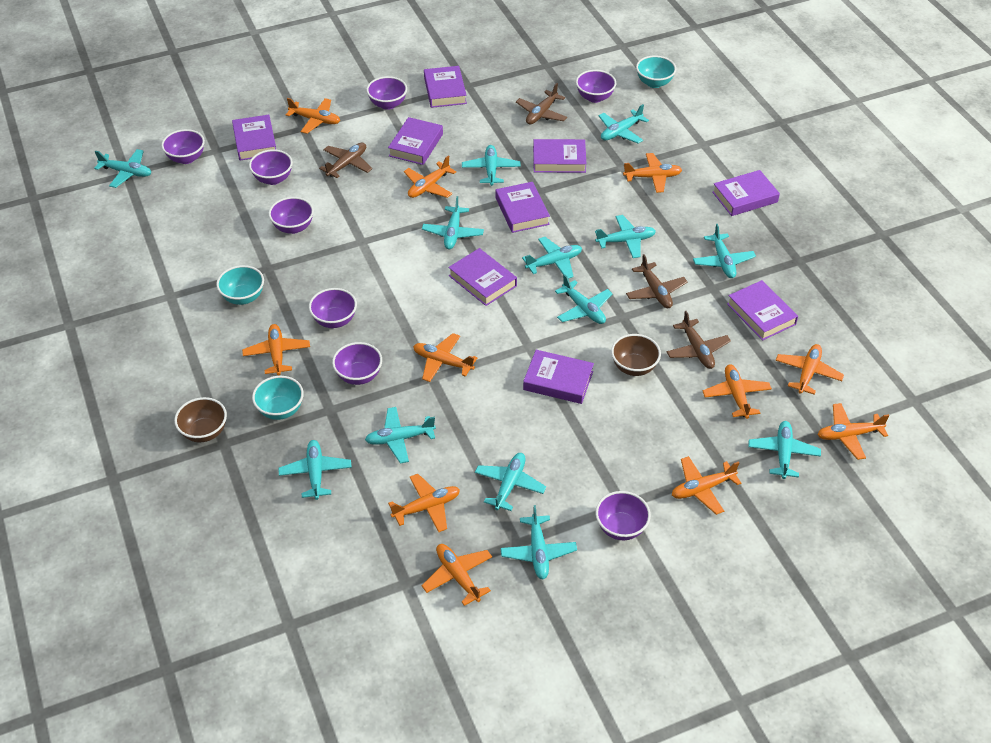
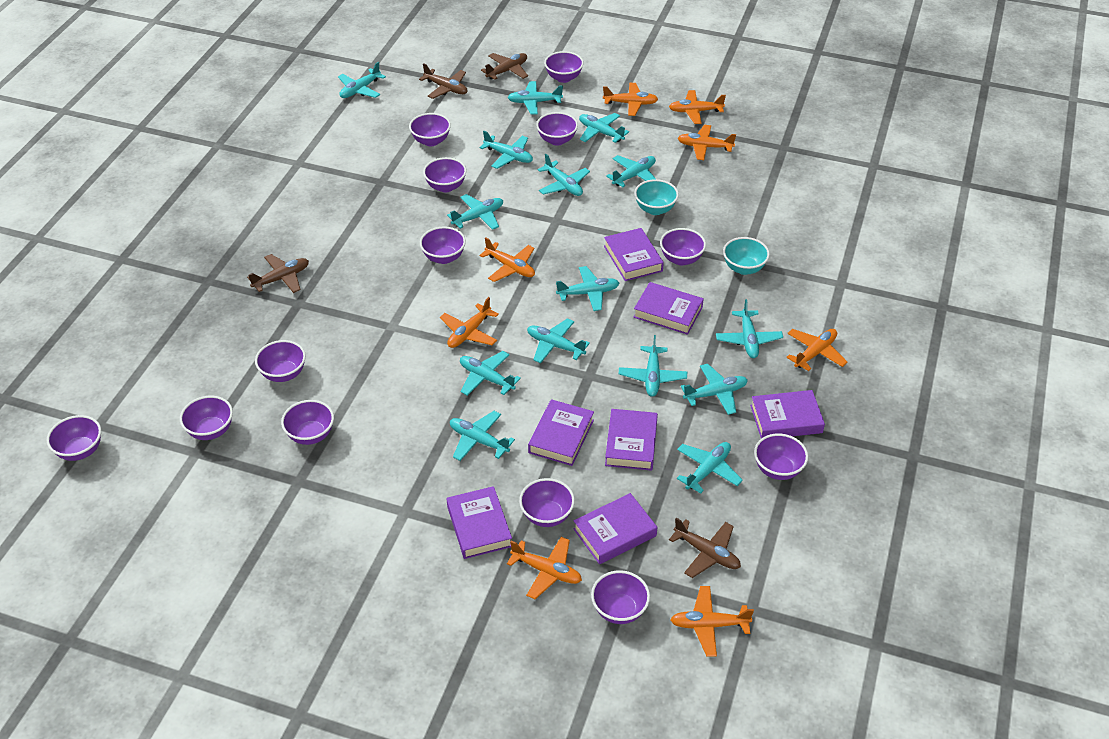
brown bowl: 2 -> 0
orange plane: 11 -> 8
purple book: 9 -> 7
purple bowl: 8 -> 13
turquoise bowl: 3 -> 2
turquoise plane: 13 -> 15

